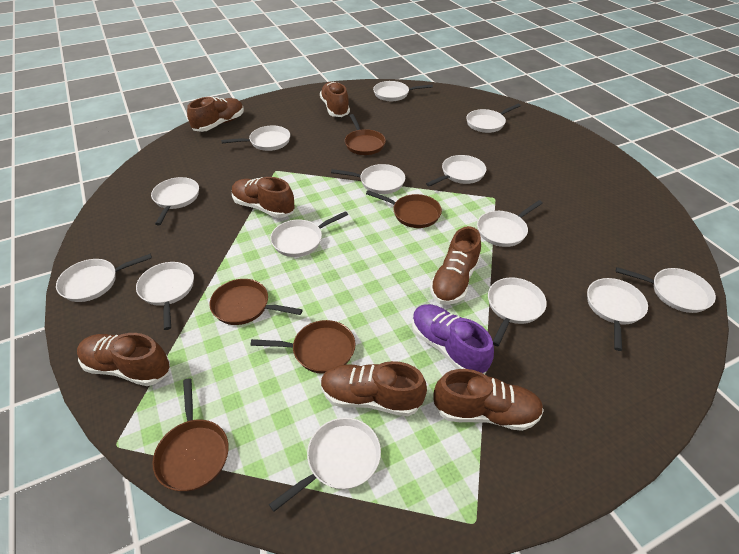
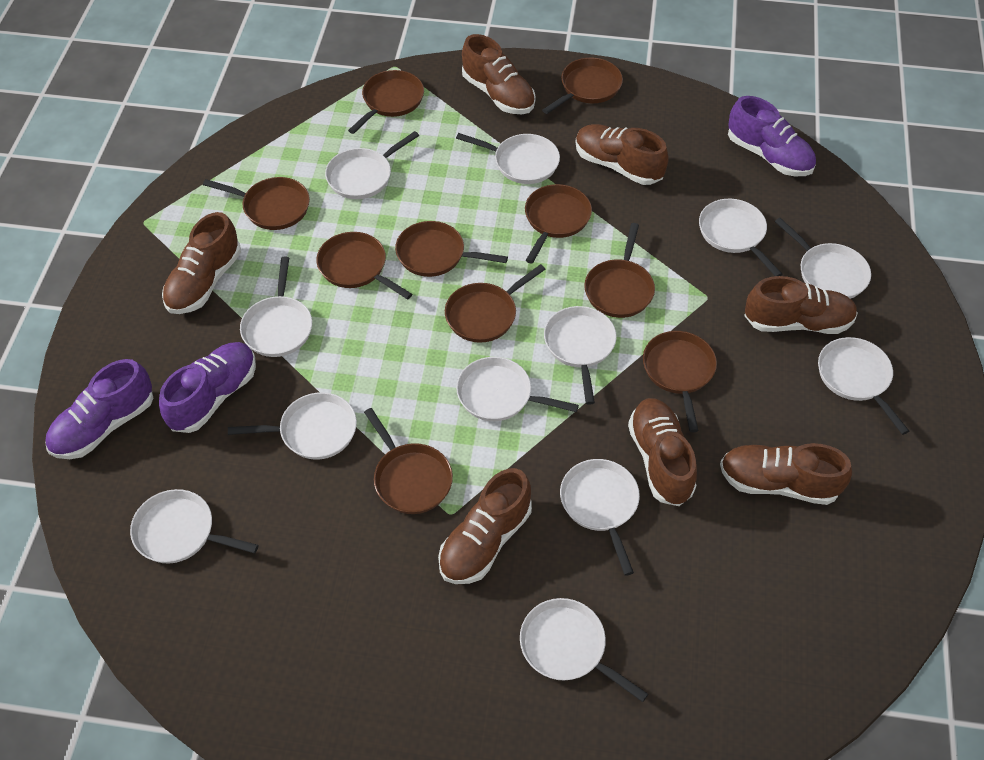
brown pan: 5 -> 10
purple shoe: 1 -> 3
white pan: 14 -> 12

